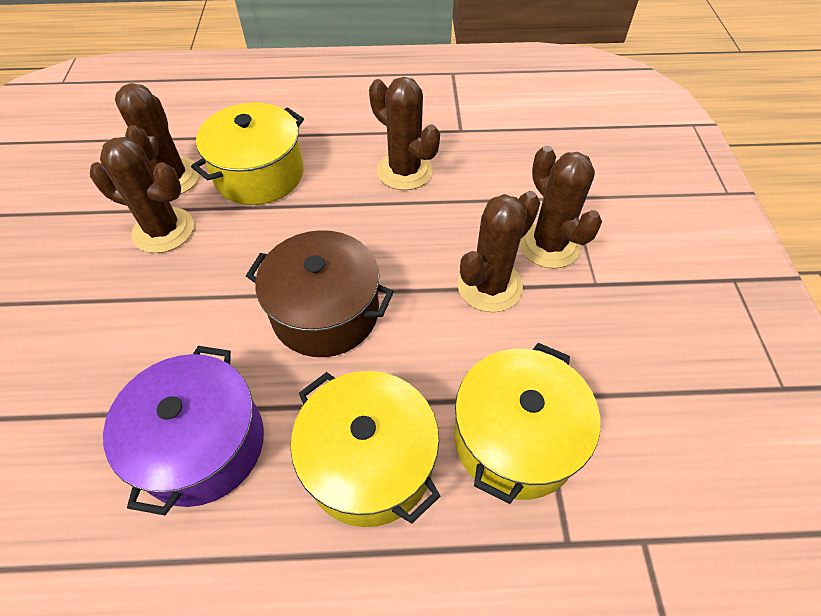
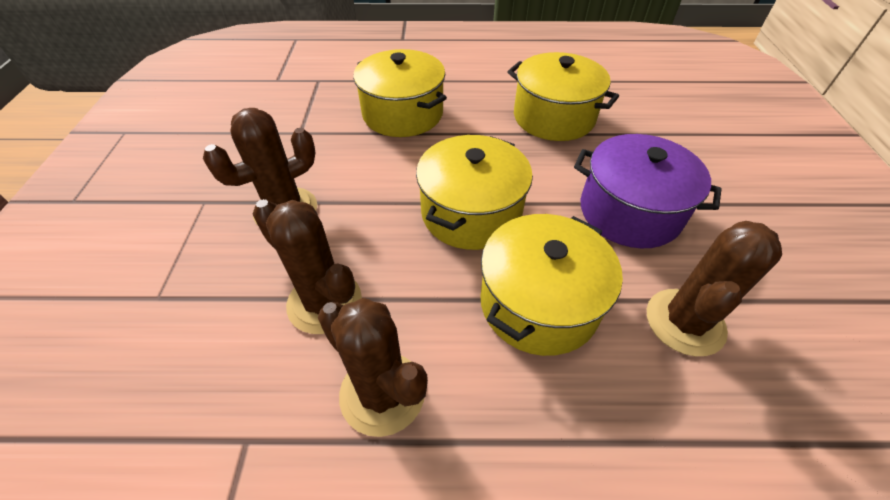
brown cactus: 5 -> 4
brown pot: 1 -> 0
yellow pot: 3 -> 4

